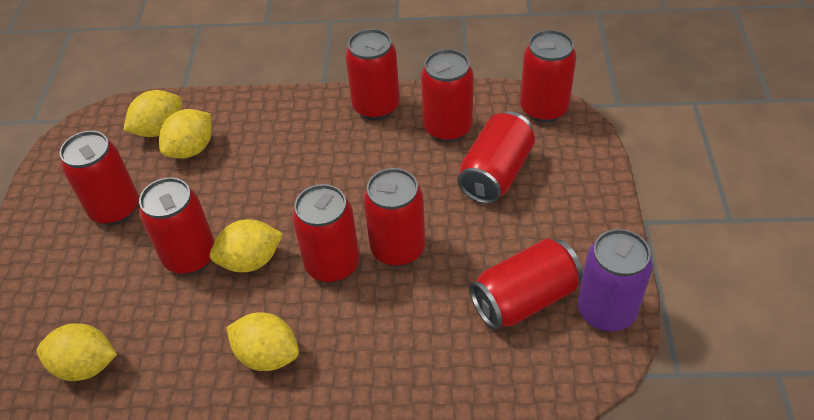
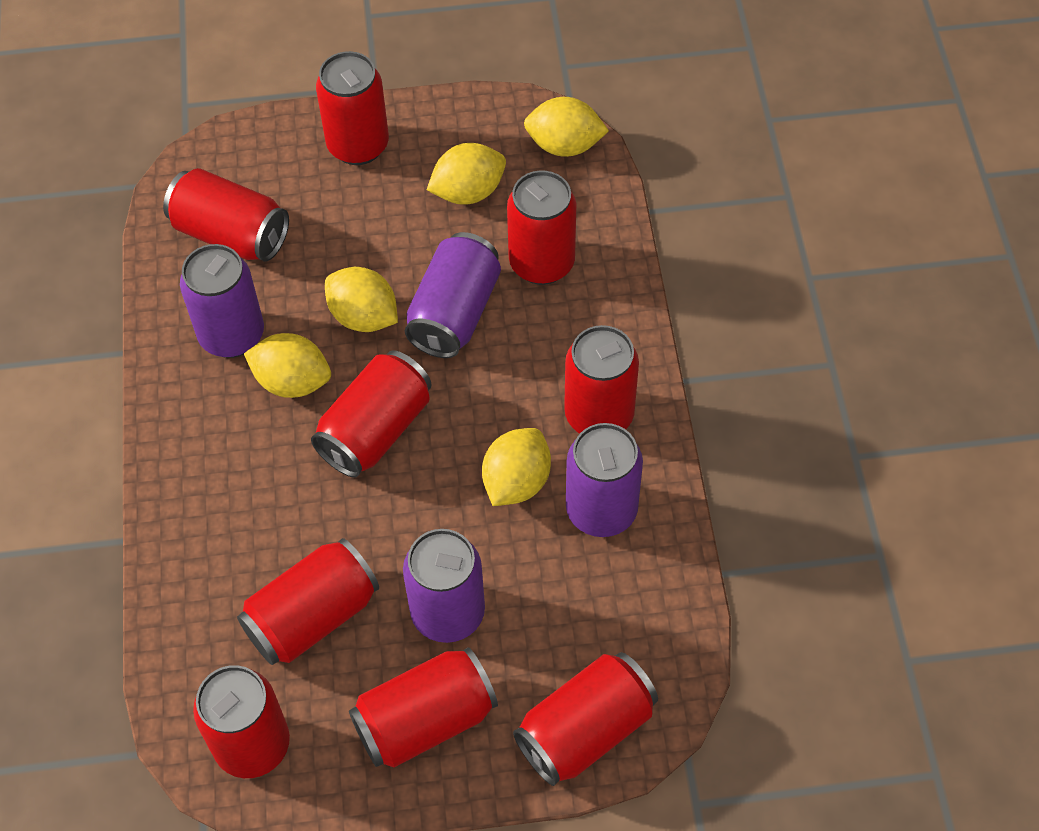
purple can: 1 -> 4

